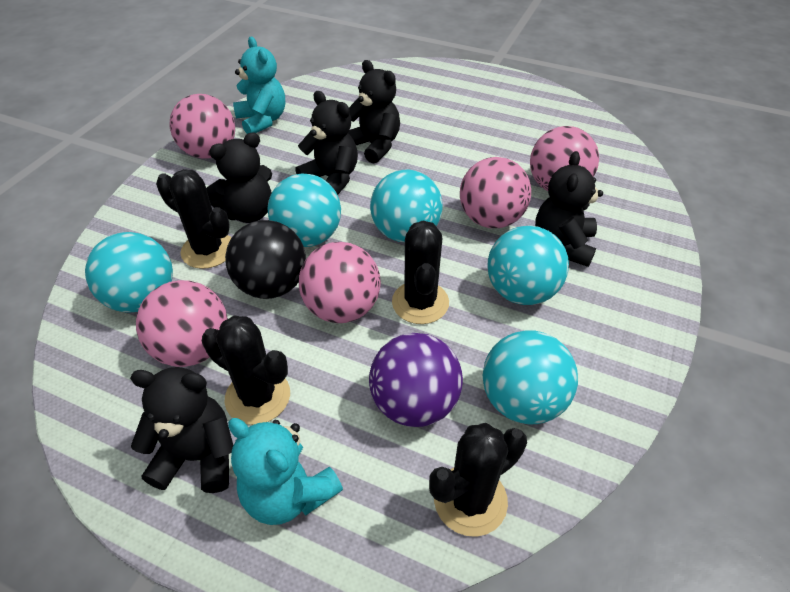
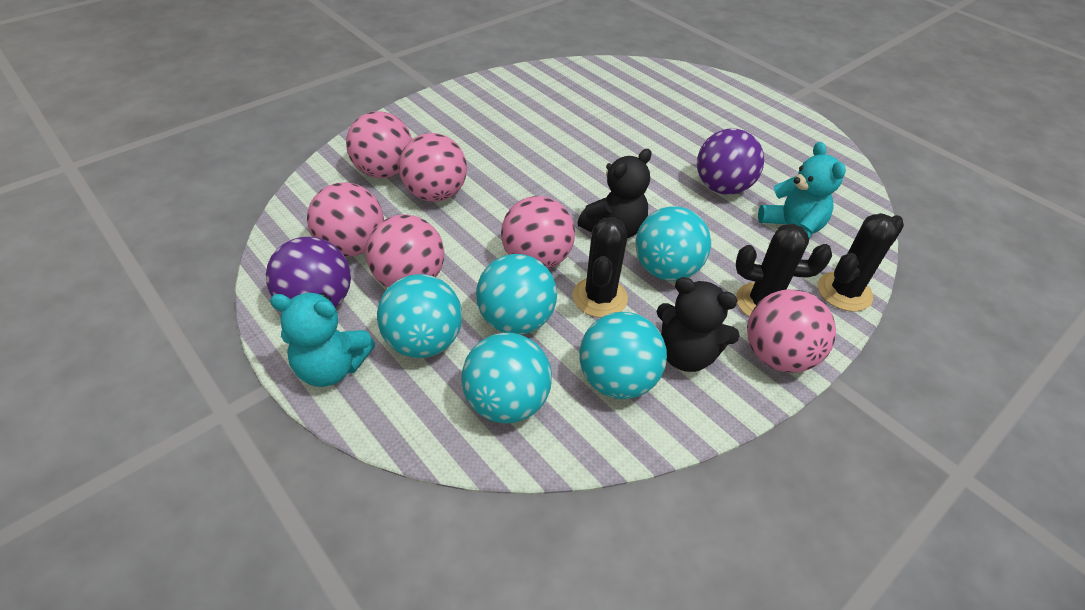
black ball: 1 -> 0
black cactus: 4 -> 3
black teddy bear: 5 -> 2
pink ball: 5 -> 6
purple ball: 1 -> 2

